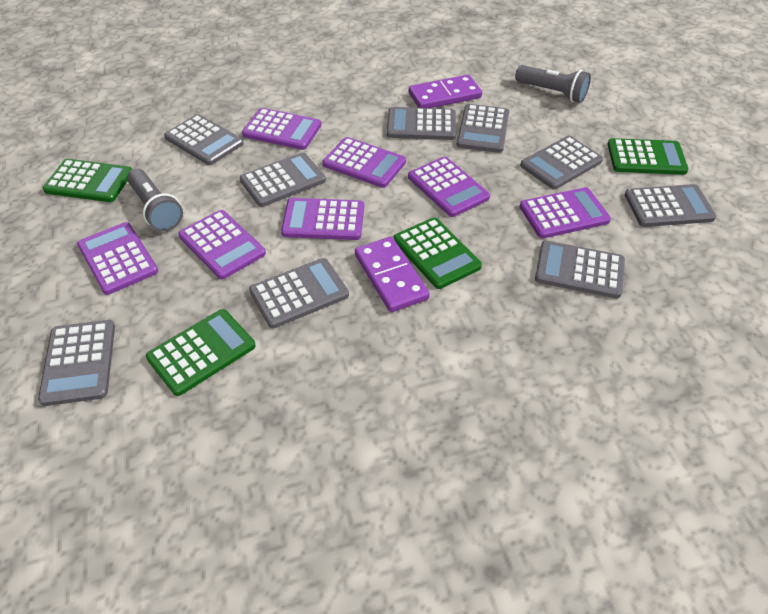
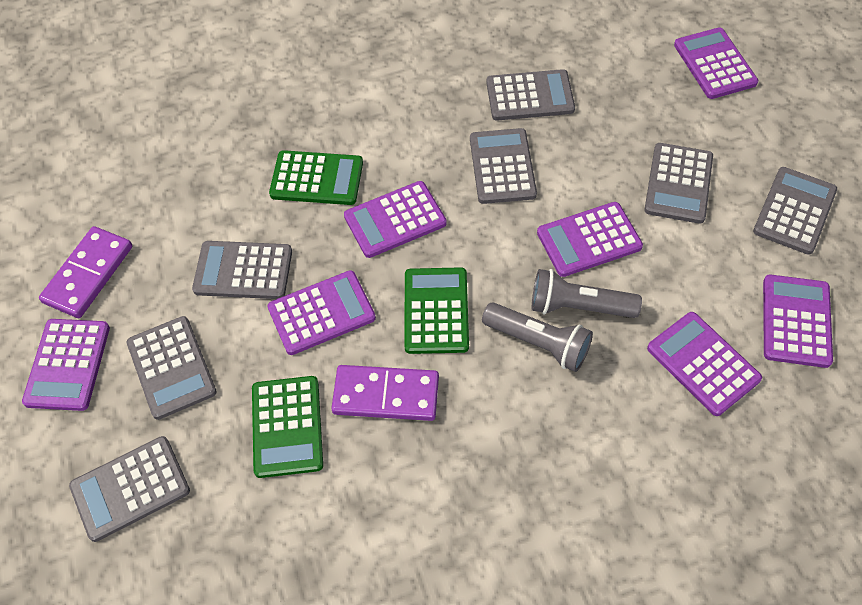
green calculator: 4 -> 3
grey calculator: 9 -> 7

